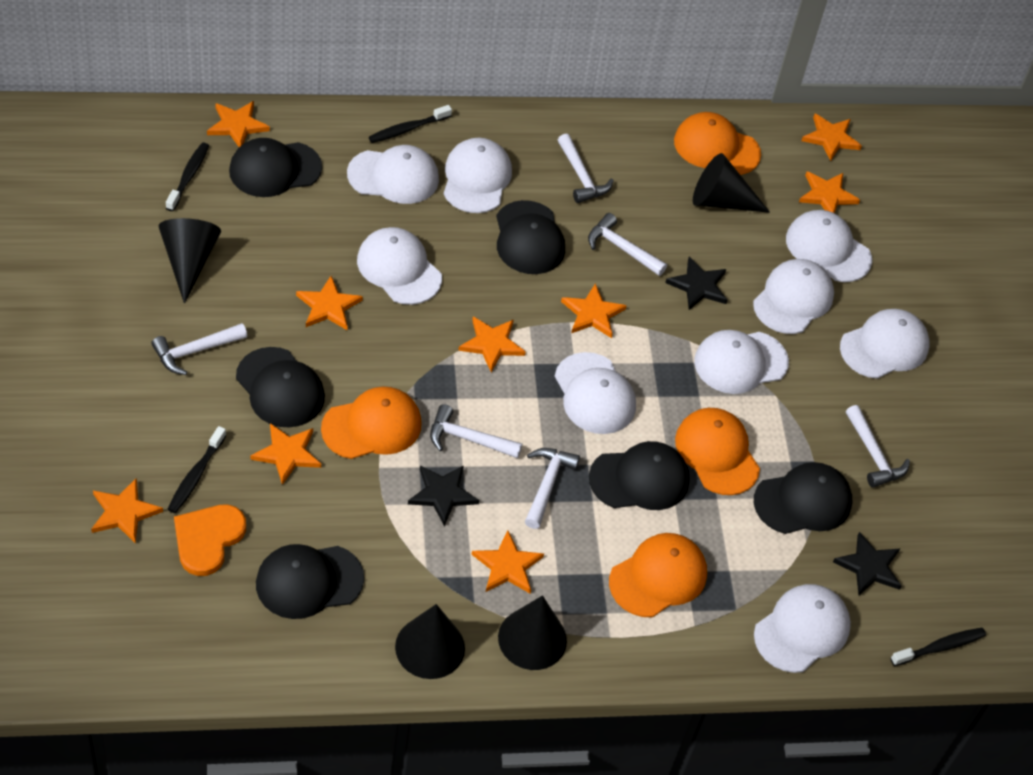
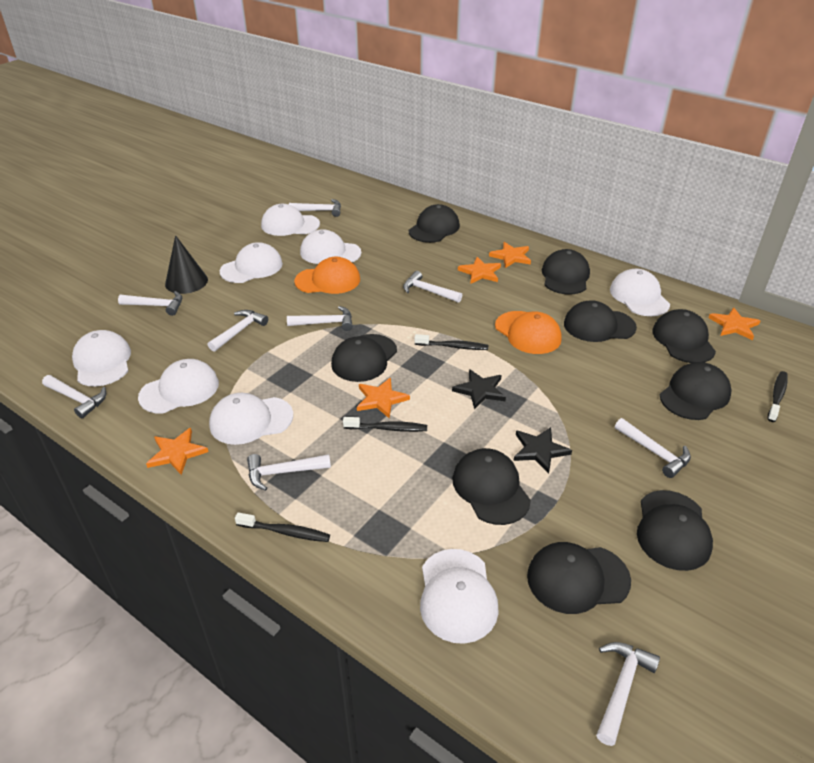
black cap: 6 -> 9
black cone: 4 -> 1
black star: 3 -> 2
orange cap: 4 -> 2
orange heart: 1 -> 0
orange star: 9 -> 5
white cap: 9 -> 8
white hammer: 6 -> 9

